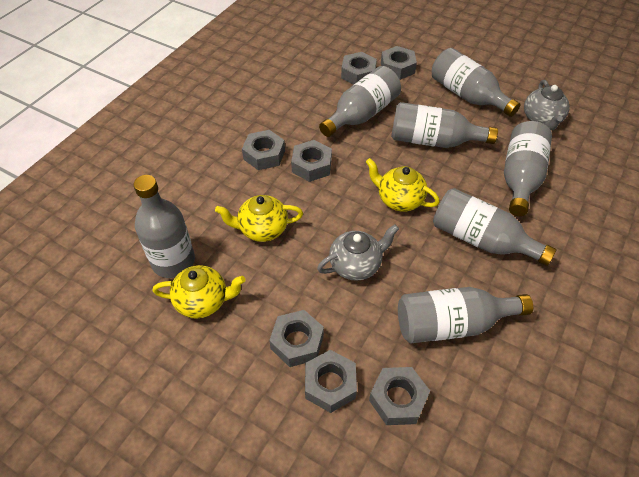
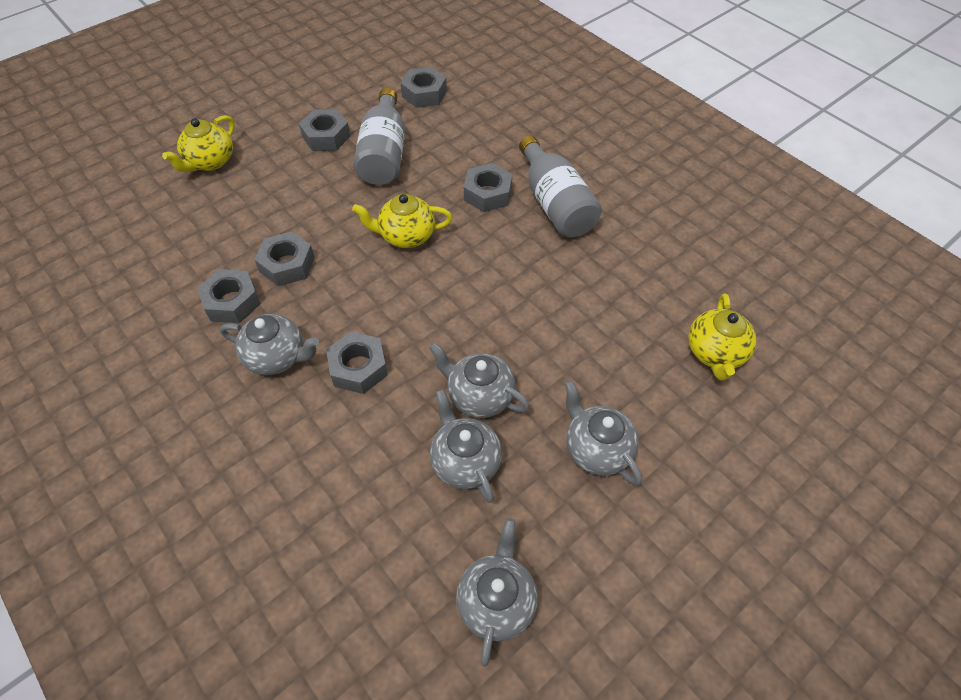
grey bottle: 7 -> 2
grey nut: 7 -> 6
grey teapot: 2 -> 5

